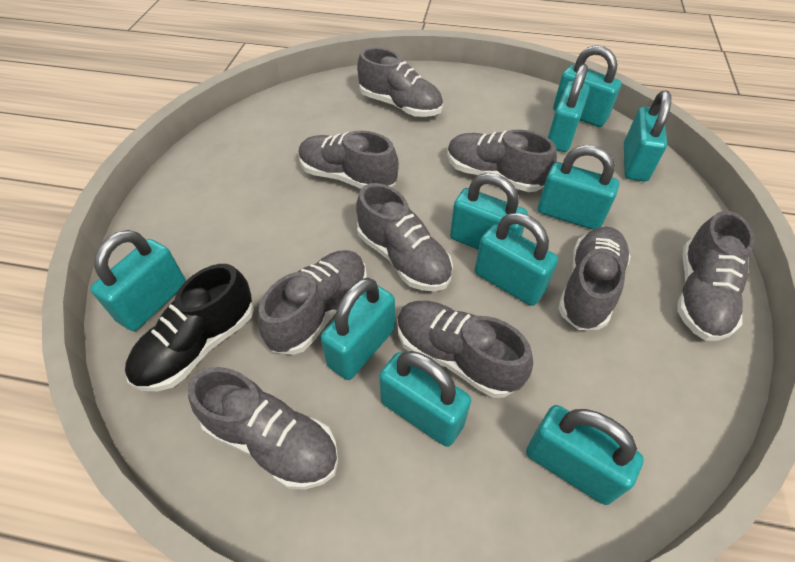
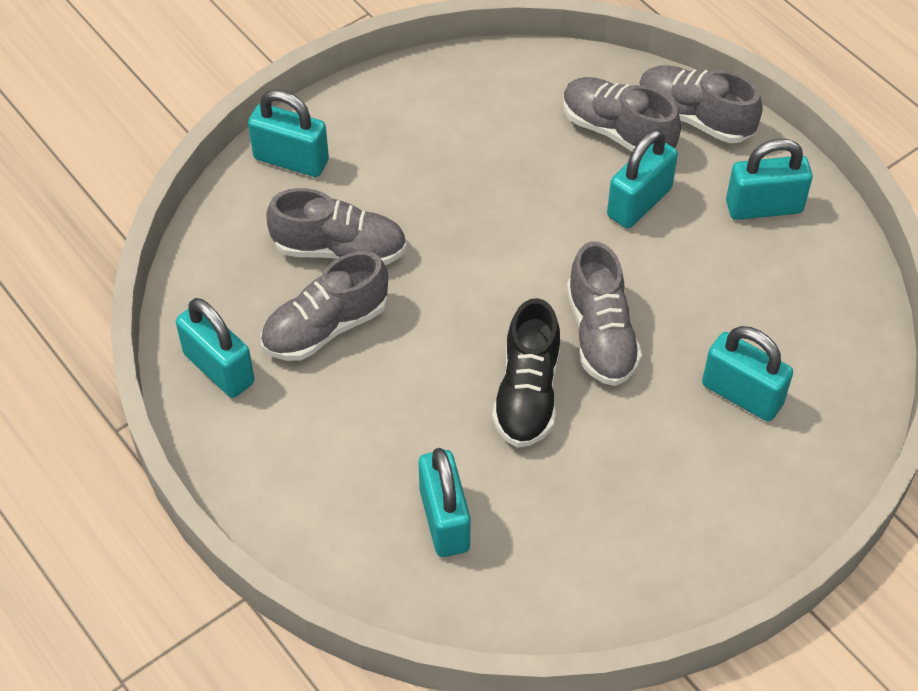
grey shoe: 9 -> 5
turquoise padlock: 10 -> 6

